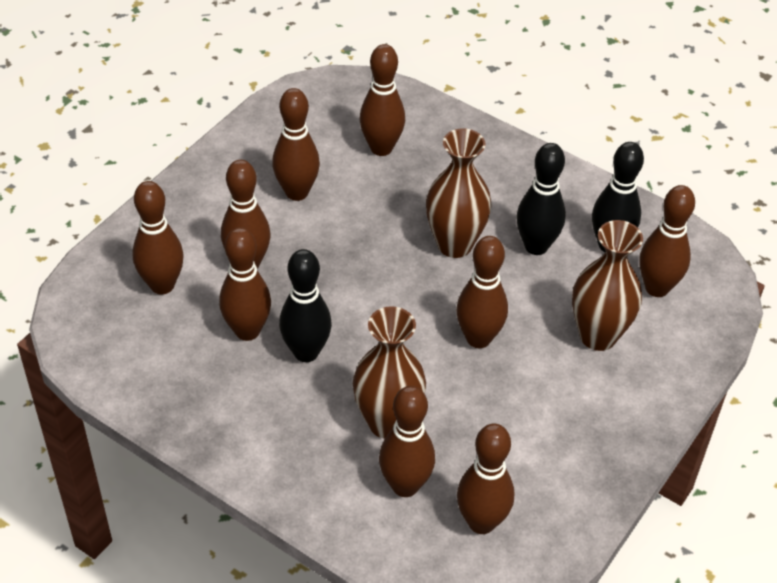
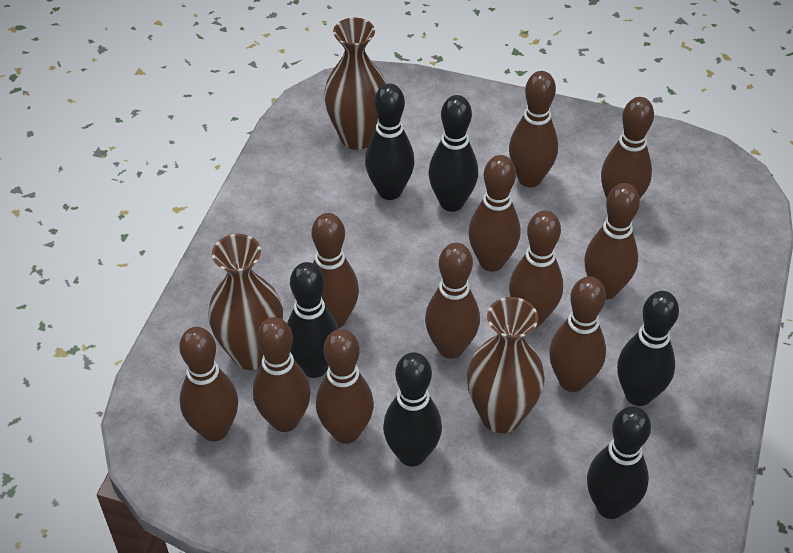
black bowling pin: 3 -> 6
brown bowling pin: 9 -> 11

